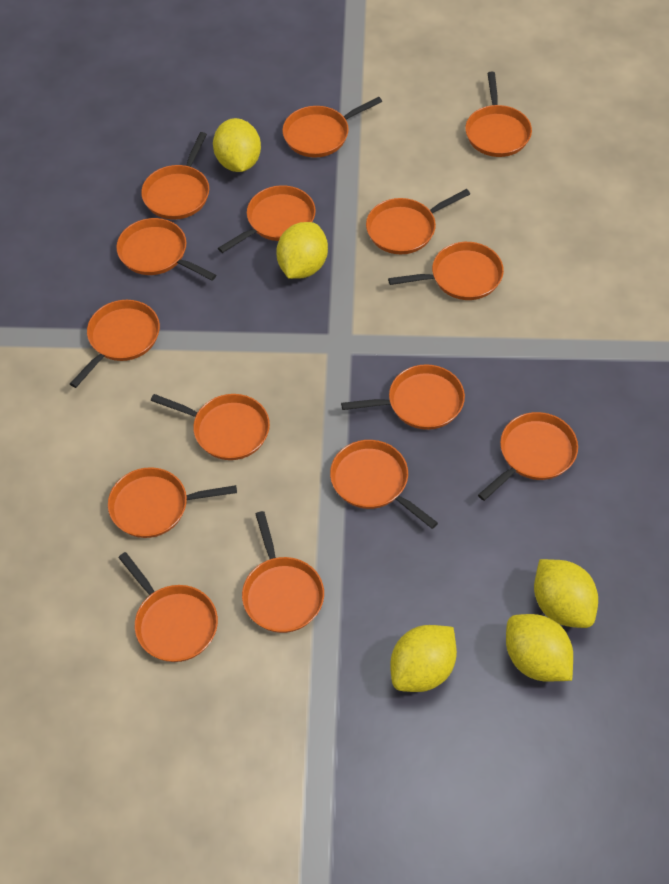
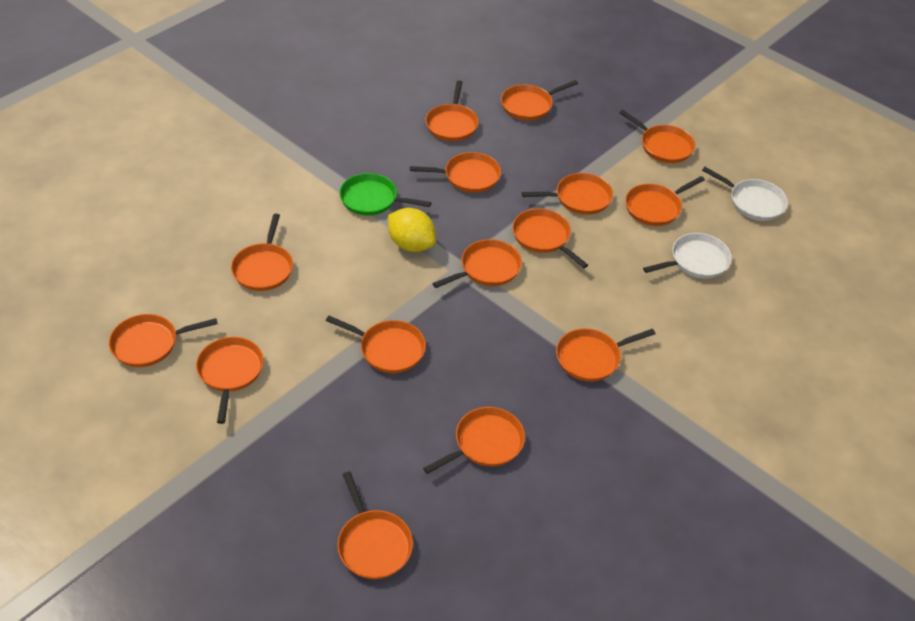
green pan: 0 -> 1
white pan: 0 -> 2
yellow lemon: 5 -> 1

